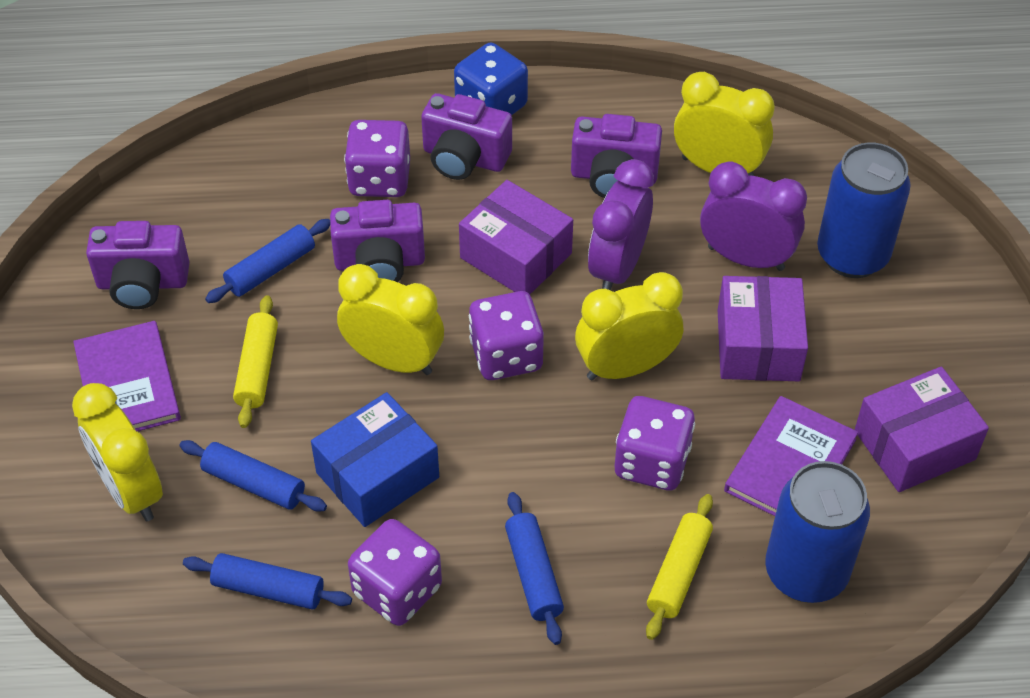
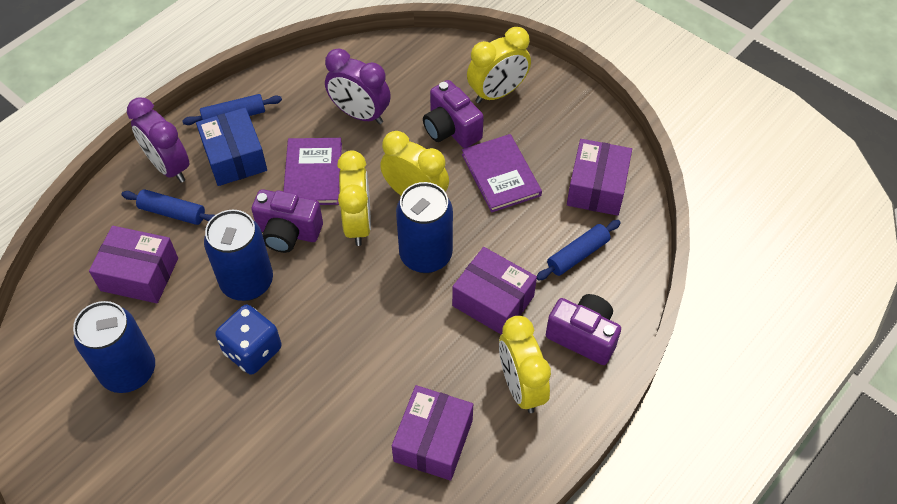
blue can: 2 -> 3
blue rolling pin: 4 -> 3
purple box: 3 -> 4
purple camera: 4 -> 3
purple dice: 4 -> 0
yellow rolling pin: 2 -> 0

